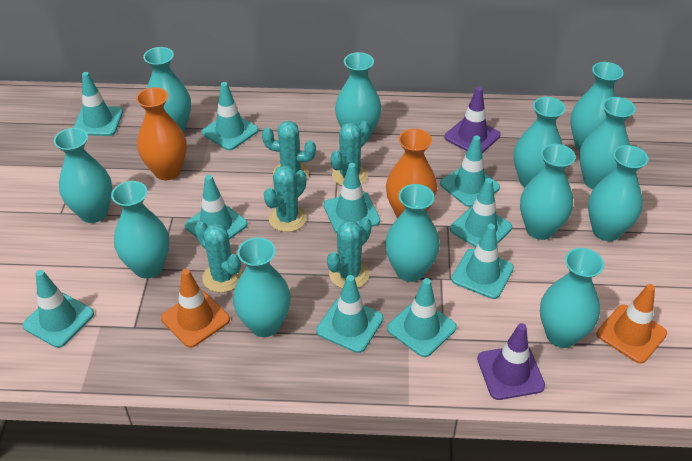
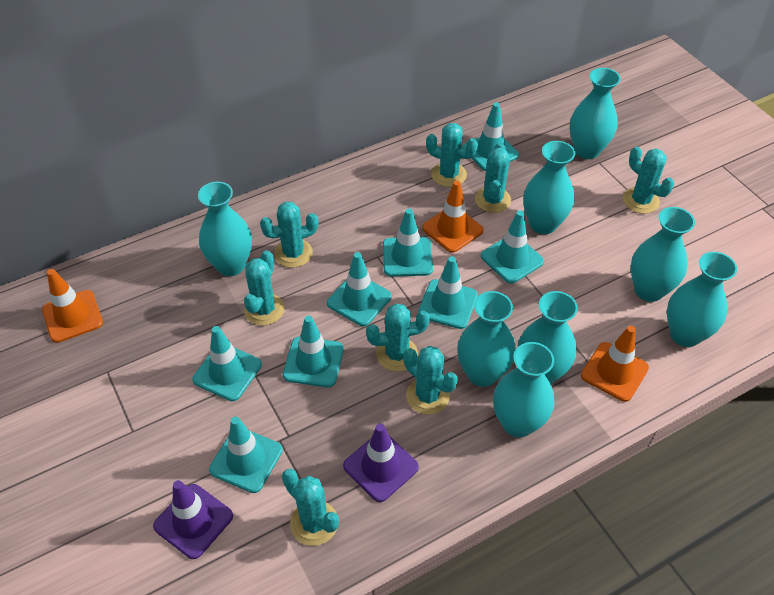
orange traffic cone: 2 -> 3
orange vase: 2 -> 0
turquoise cactus: 5 -> 8
turquoise traffic cone: 10 -> 8
turquoise vase: 12 -> 8

